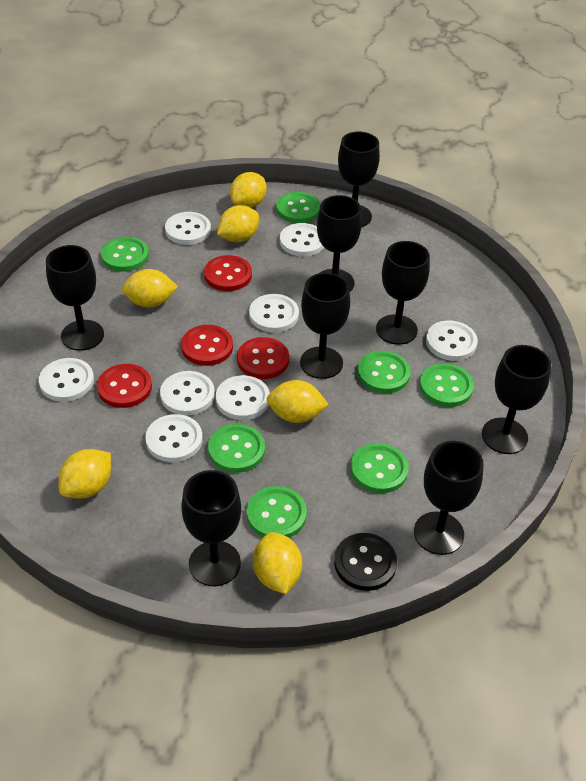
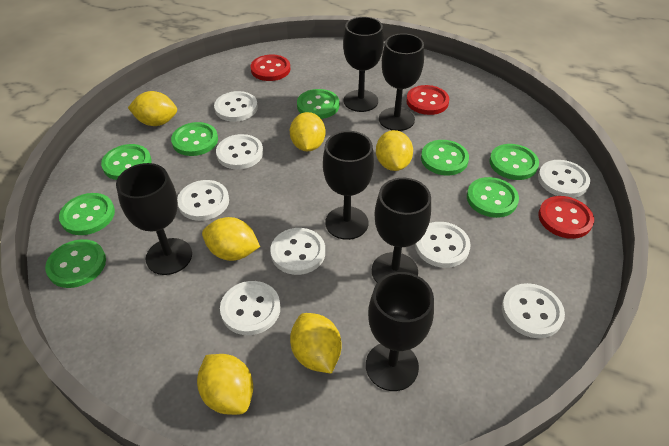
black button: 1 -> 0
black goblet: 8 -> 6
green button: 7 -> 8
red button: 4 -> 3

